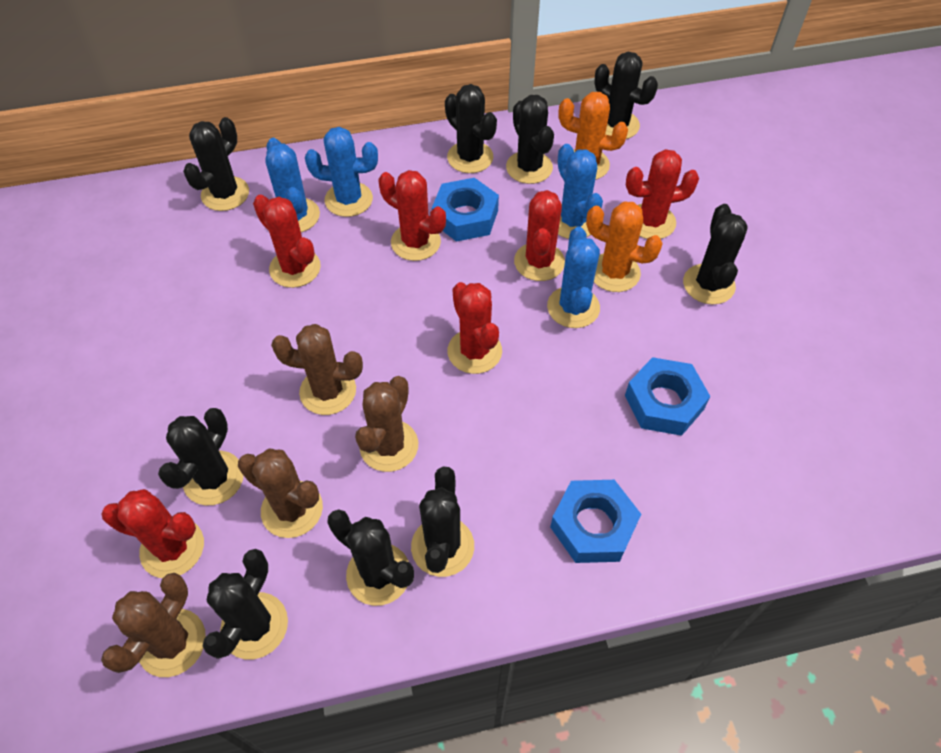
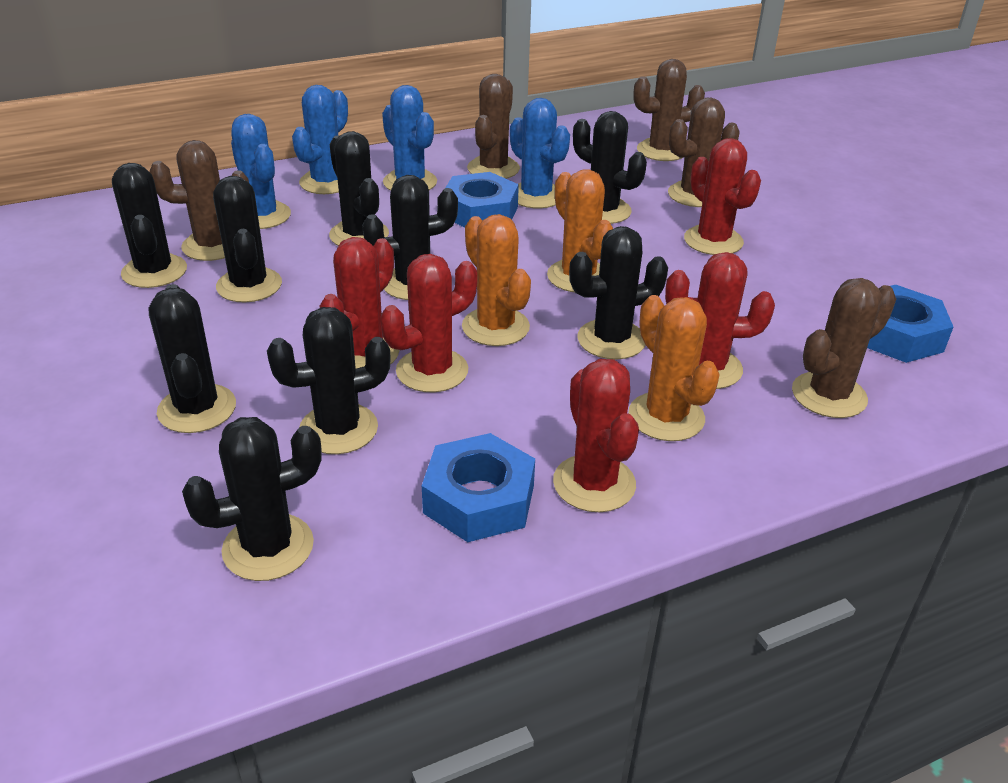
brown cactus: 4 -> 5
orange cactus: 2 -> 3
red cactus: 6 -> 5

